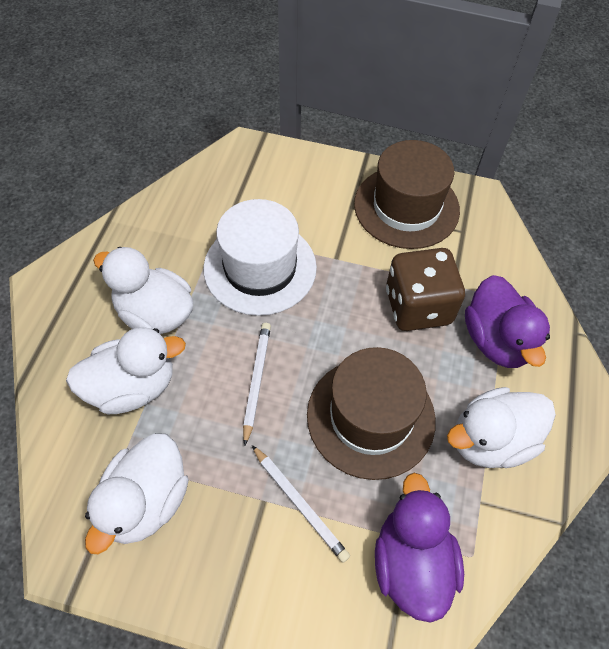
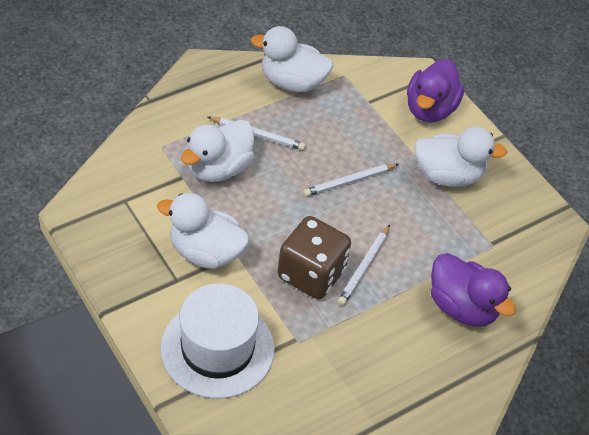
brown hat: 2 -> 0
white pencil: 2 -> 3

